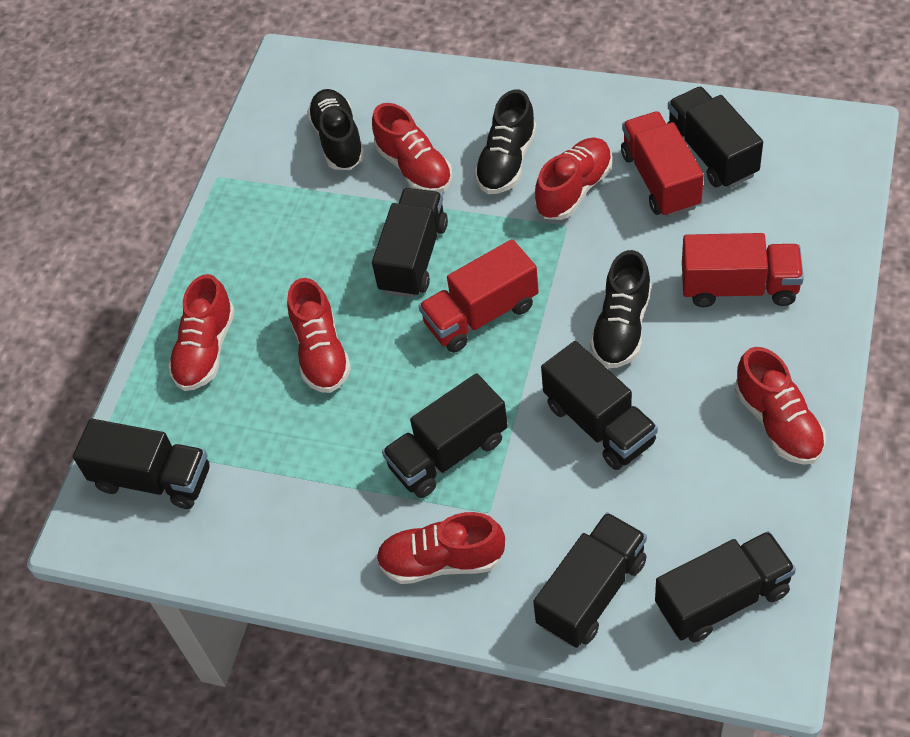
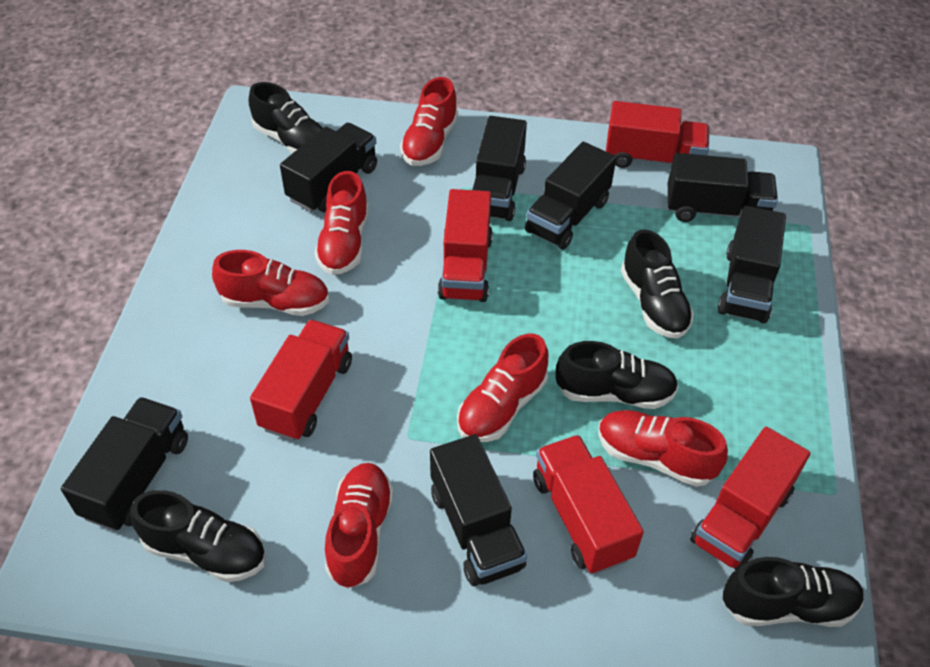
black shoe: 3 -> 5
red truck: 3 -> 5

